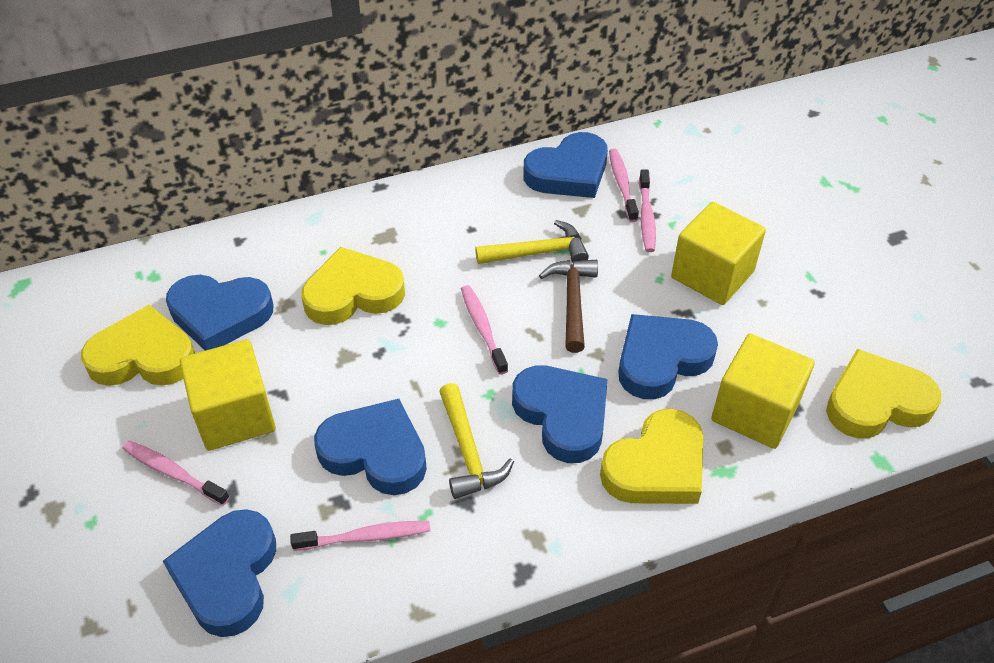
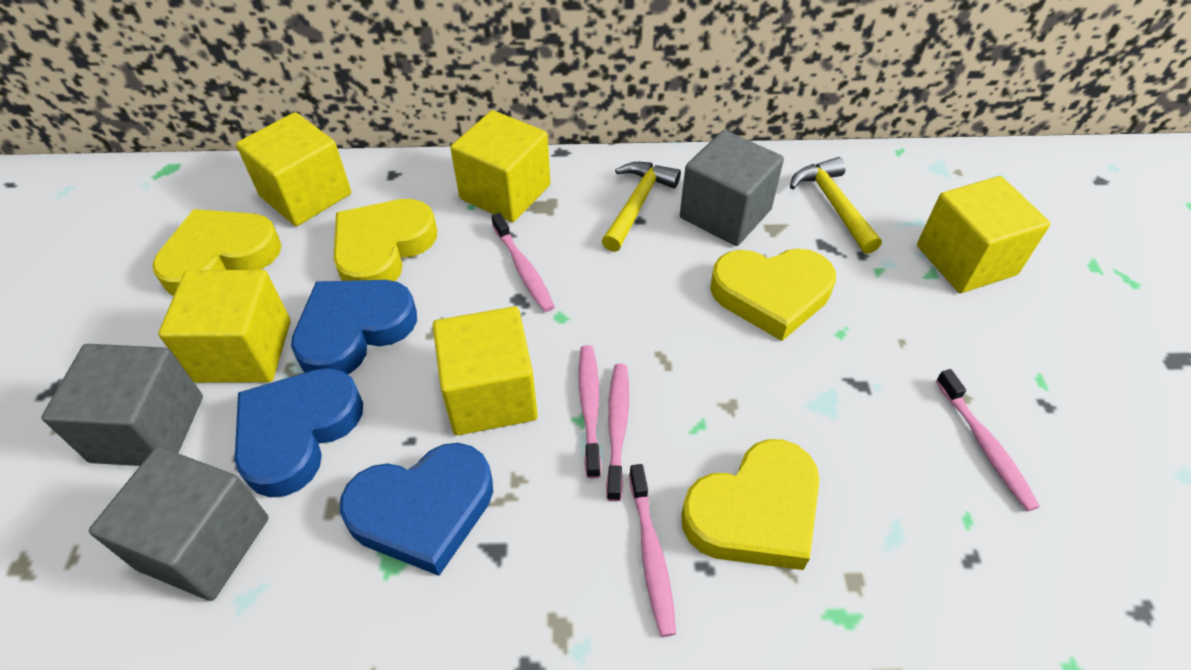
blue heart: 6 -> 3
brown hammer: 1 -> 0
grey cube: 0 -> 3
yellow cube: 3 -> 5

